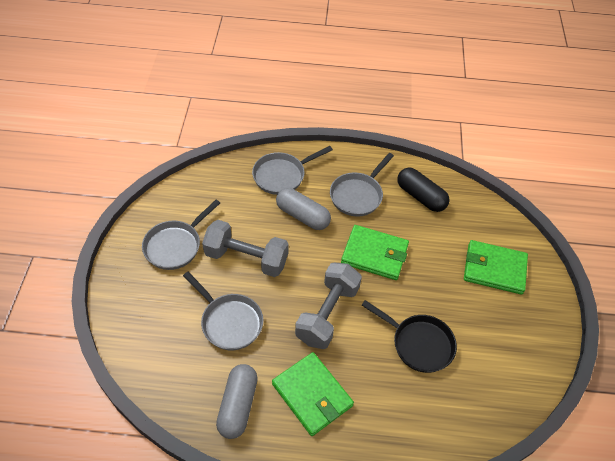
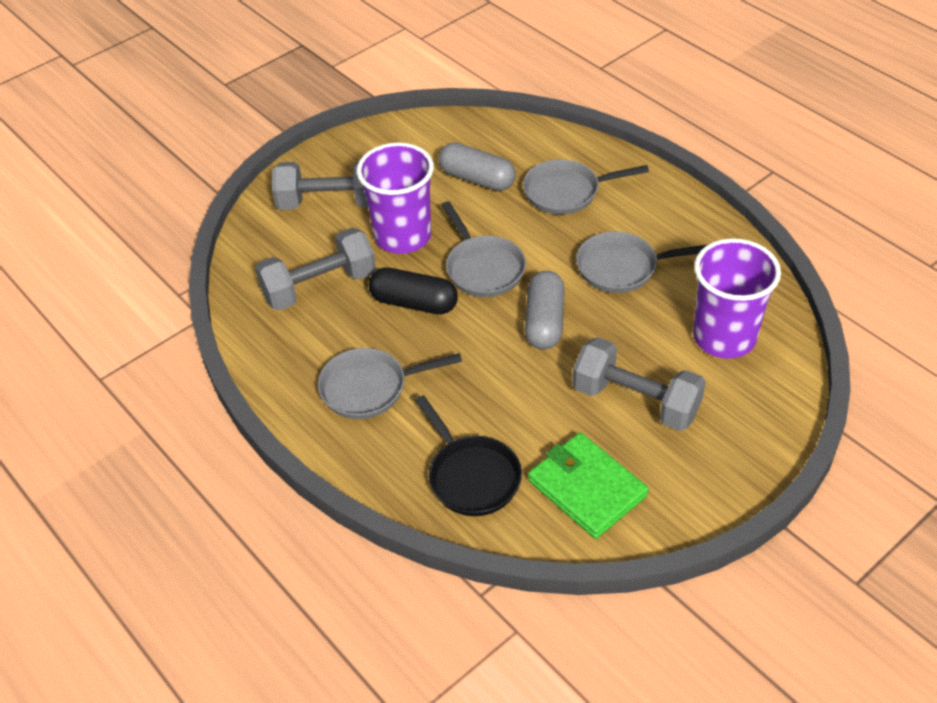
green wallet: 3 -> 1
grey dumbbell: 2 -> 3
purple cup: 0 -> 2

